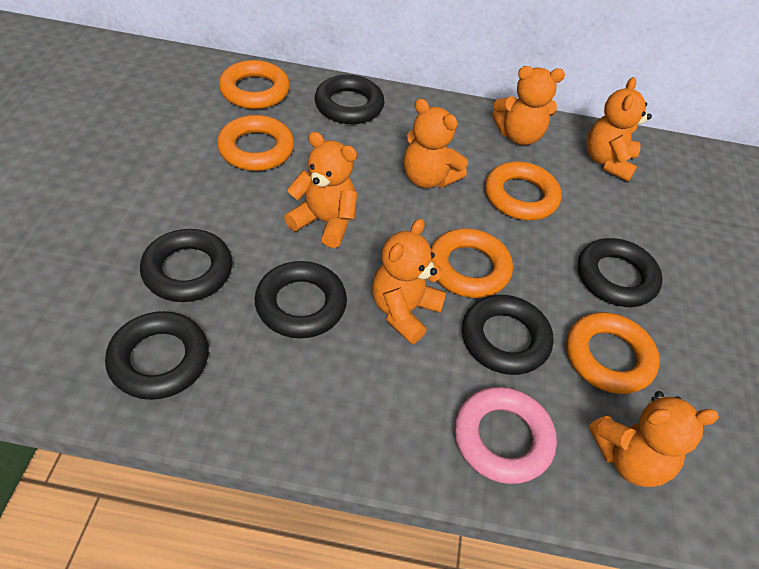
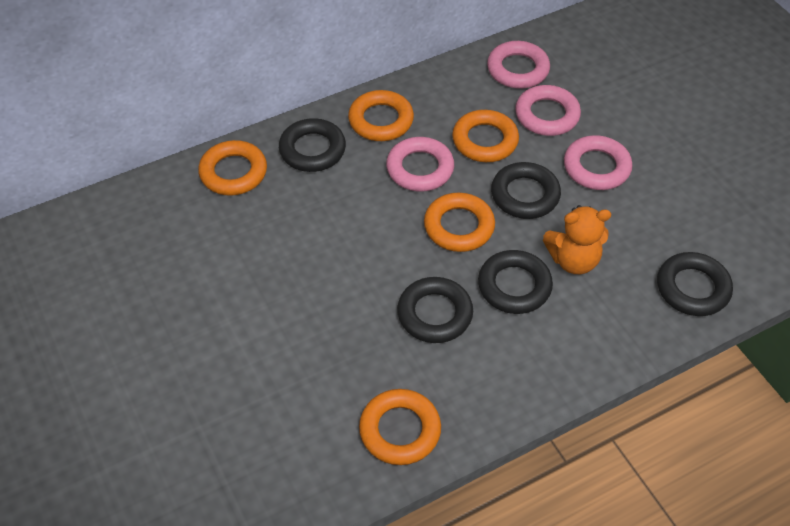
black ring: 6 -> 5
orange teddy bear: 6 -> 1
pink ring: 1 -> 4

